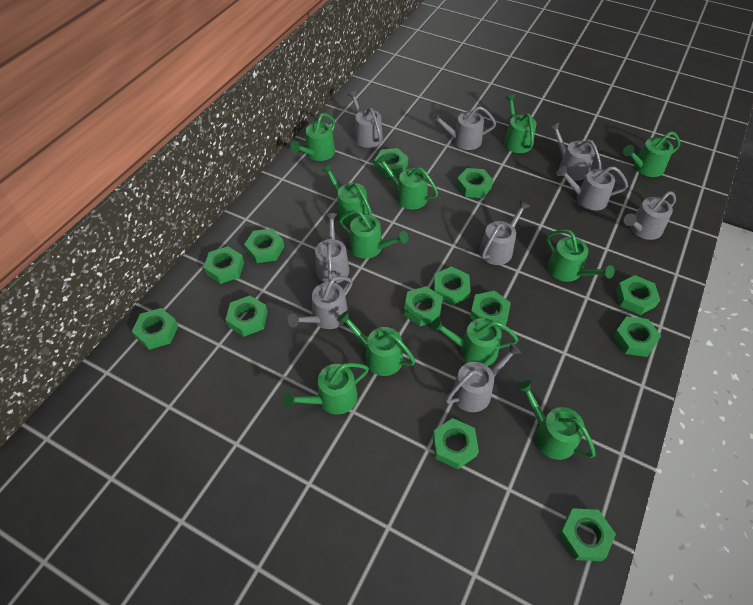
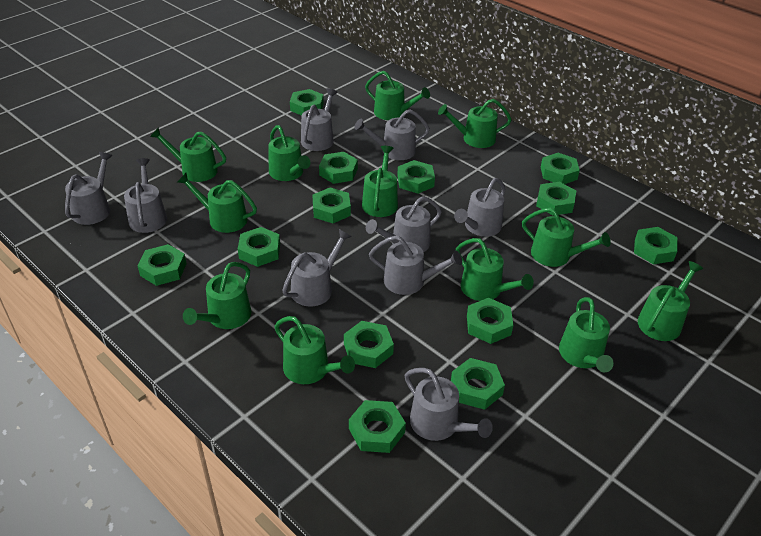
green watering can: 11 -> 12

